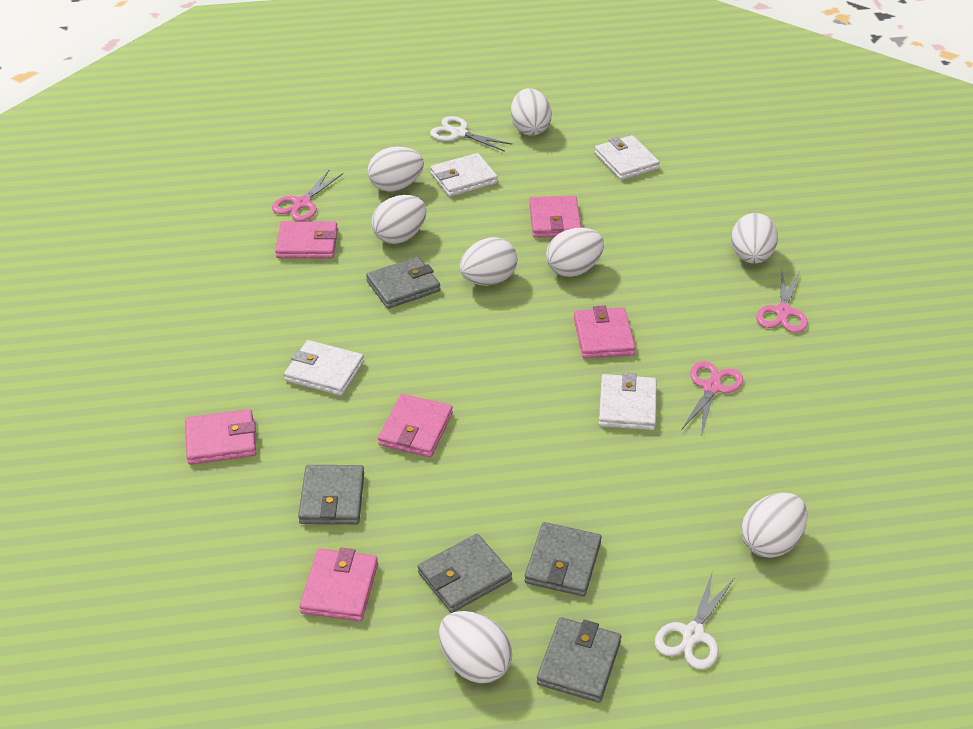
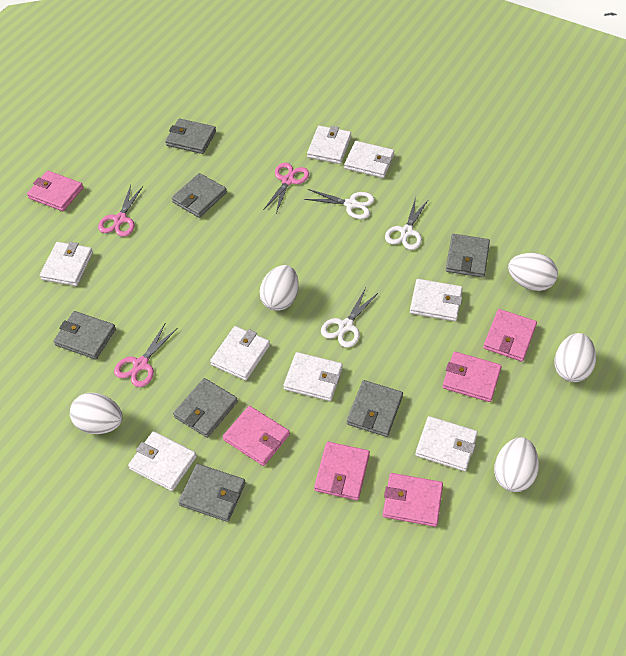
grey wallet: 5 -> 7
white egg: 8 -> 5
white scissors: 2 -> 3
white wallet: 4 -> 8

